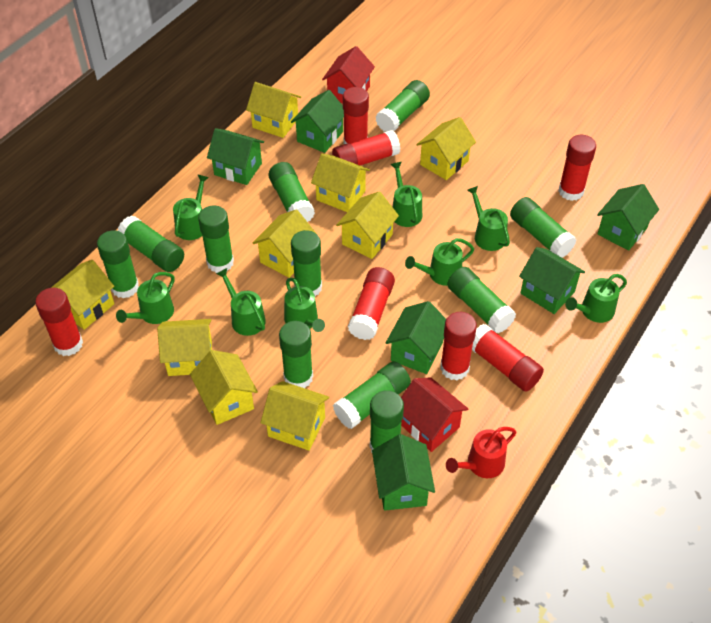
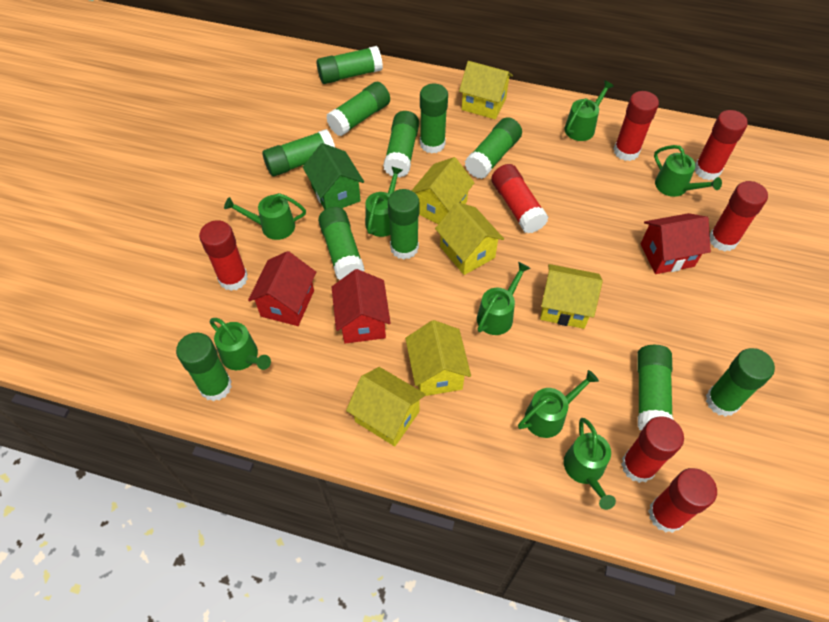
green house: 6 -> 1
red house: 2 -> 3
red watering can: 1 -> 0
yellow house: 9 -> 6

